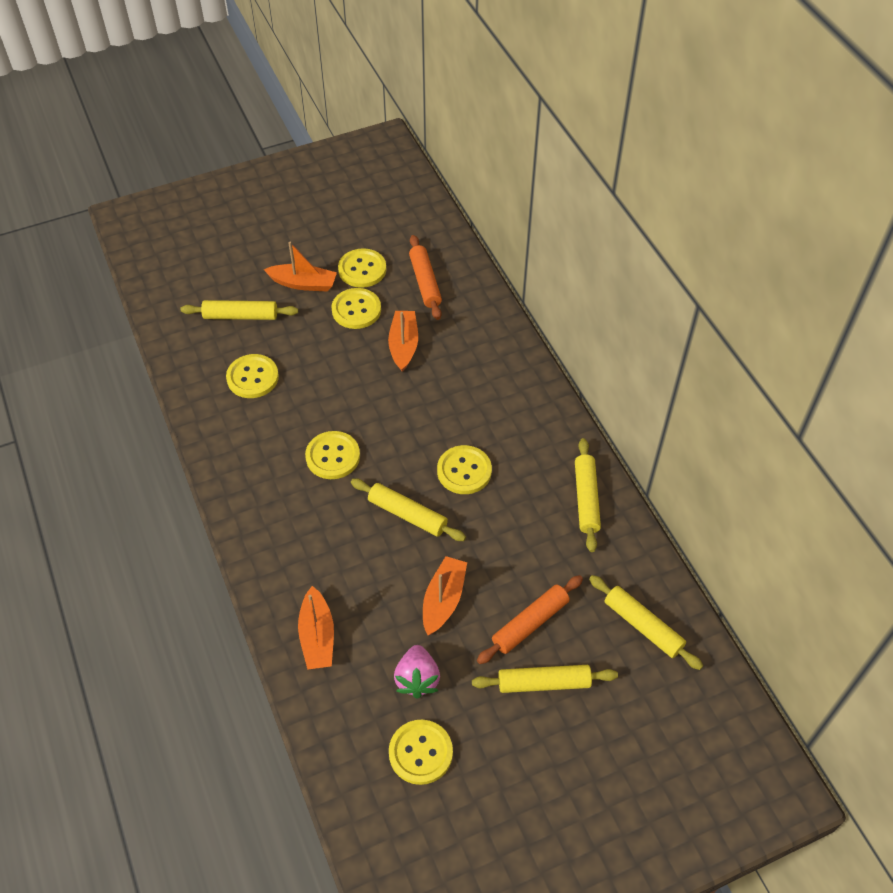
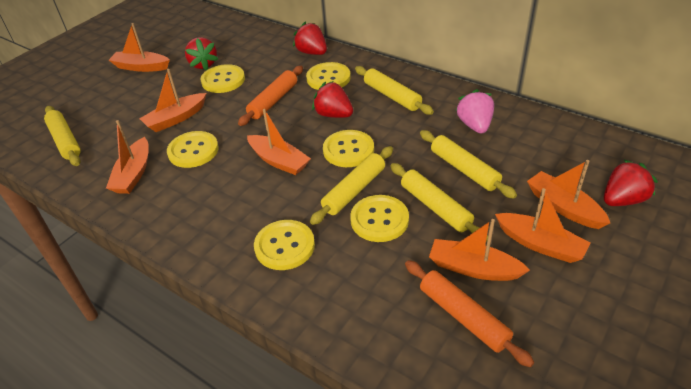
orange boat: 4 -> 7
red strawberry: 0 -> 4

